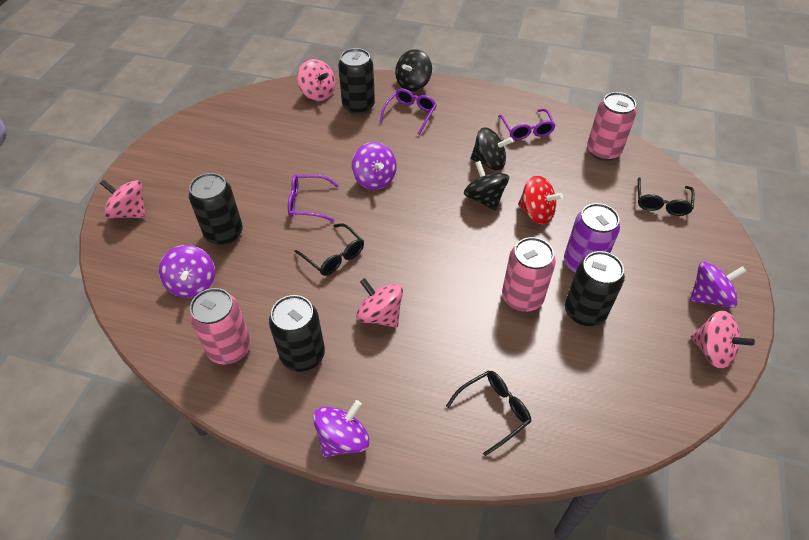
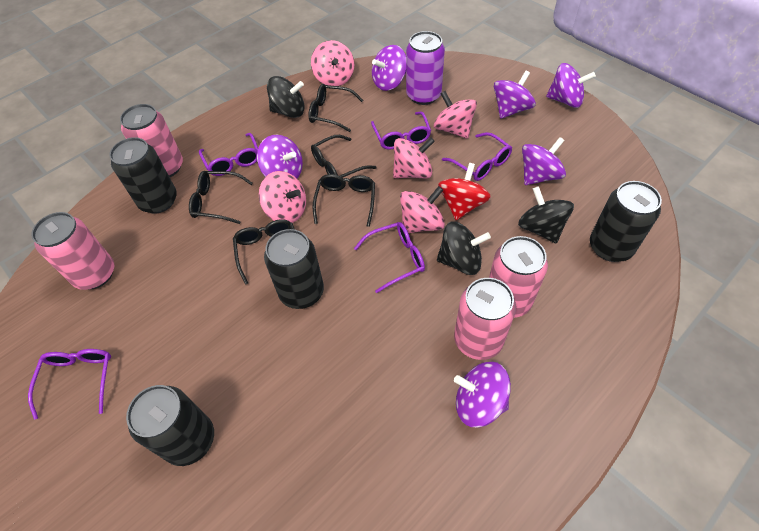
black glasses: 3 -> 5
pink can: 3 -> 4
pink spinning top: 4 -> 5
purple glasses: 3 -> 5
purple spinning top: 4 -> 6

